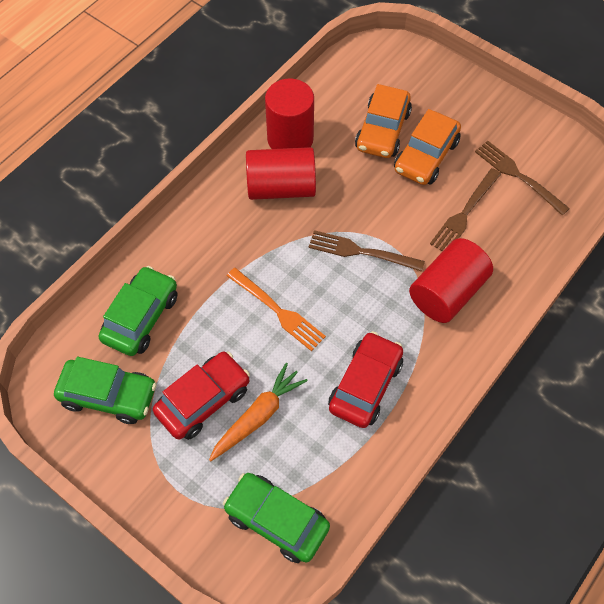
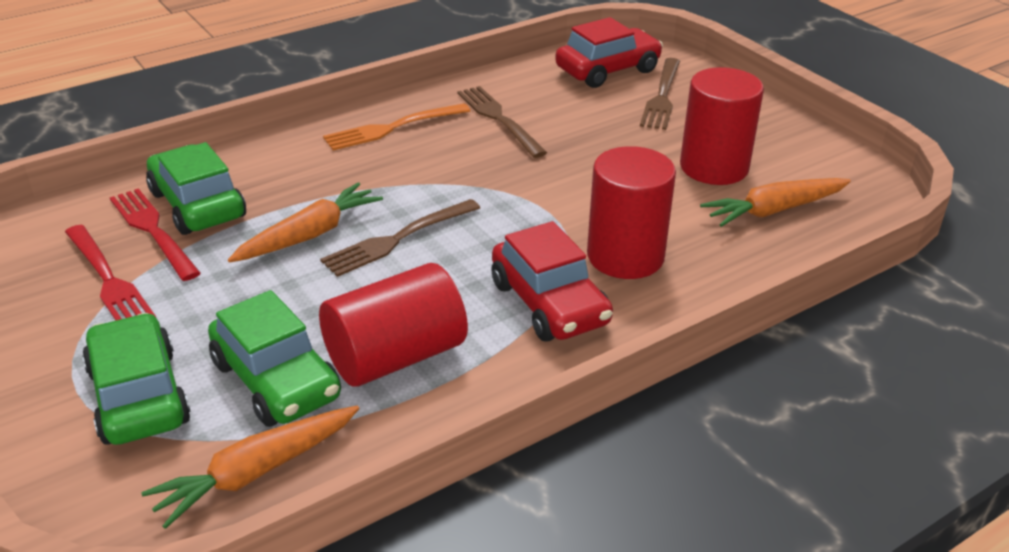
orange car: 2 -> 0
orange carrot: 1 -> 3
red fork: 0 -> 2

